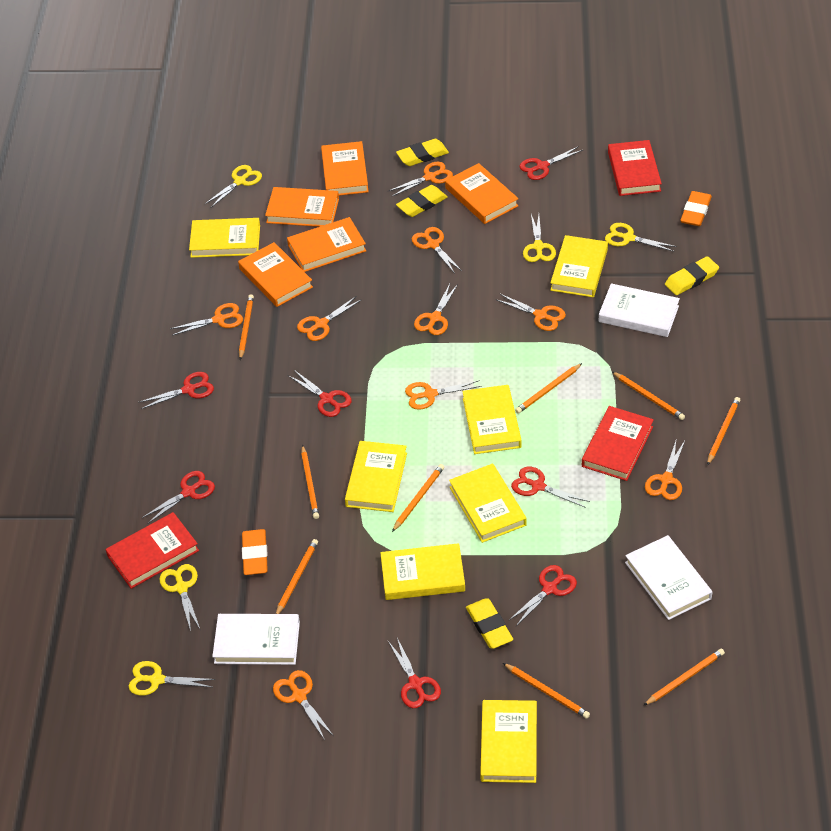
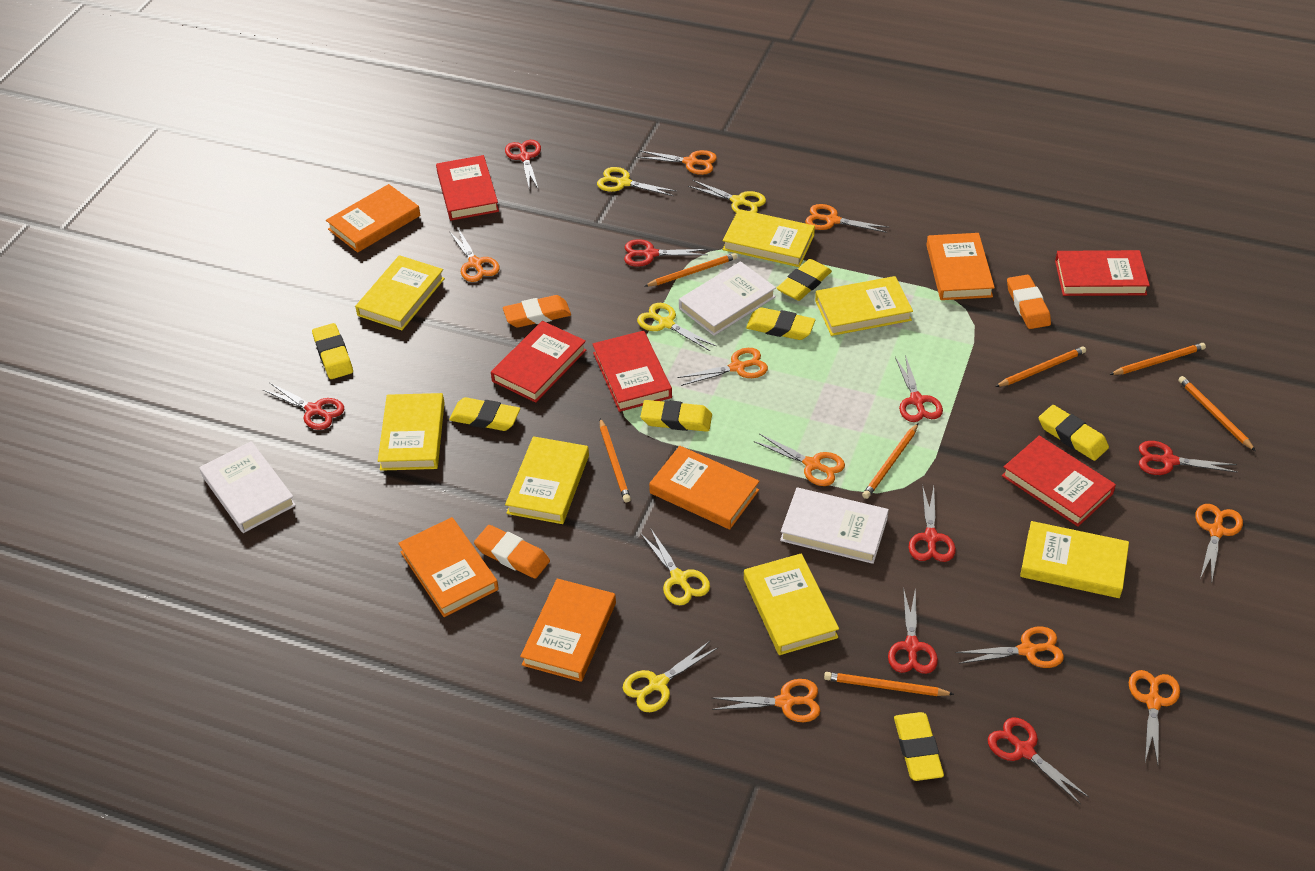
orange eraser: 2 -> 3
orange pencil: 9 -> 7
red book: 3 -> 5
red scissors: 7 -> 8
yellow eraser: 4 -> 7

